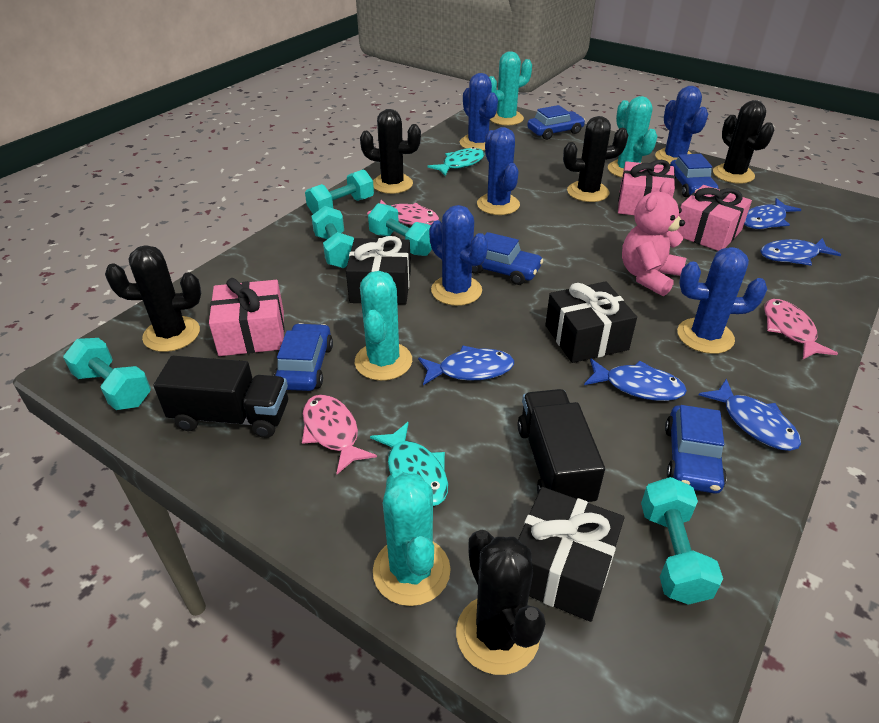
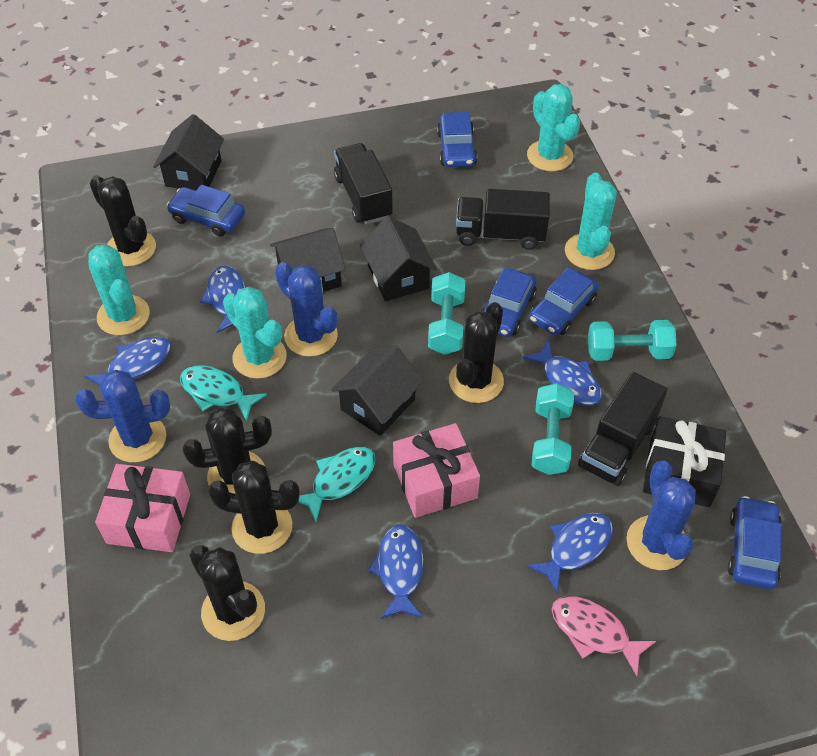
black gift: 3 -> 1
black house: 0 -> 4
black truck: 2 -> 3
blue cactus: 5 -> 3
pink fish: 3 -> 1
pink gift: 3 -> 2
pink teddy bear: 1 -> 0
turquoise dumbbell: 5 -> 3

